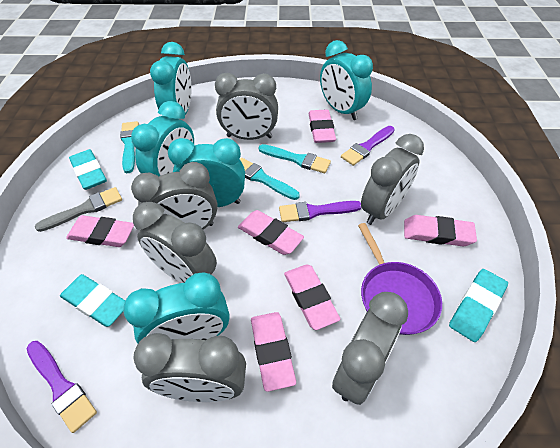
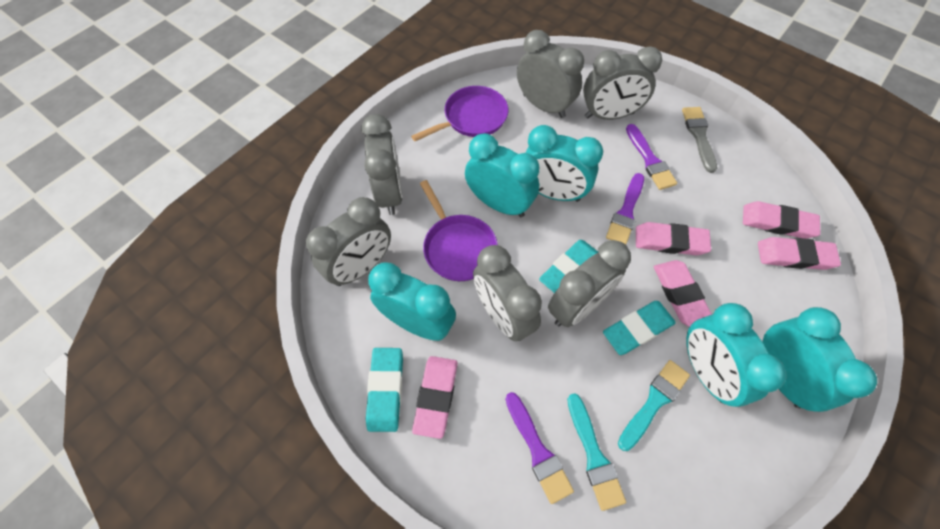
pink eraser: 6 -> 5
purple pan: 1 -> 2
turquoise brush: 3 -> 2

